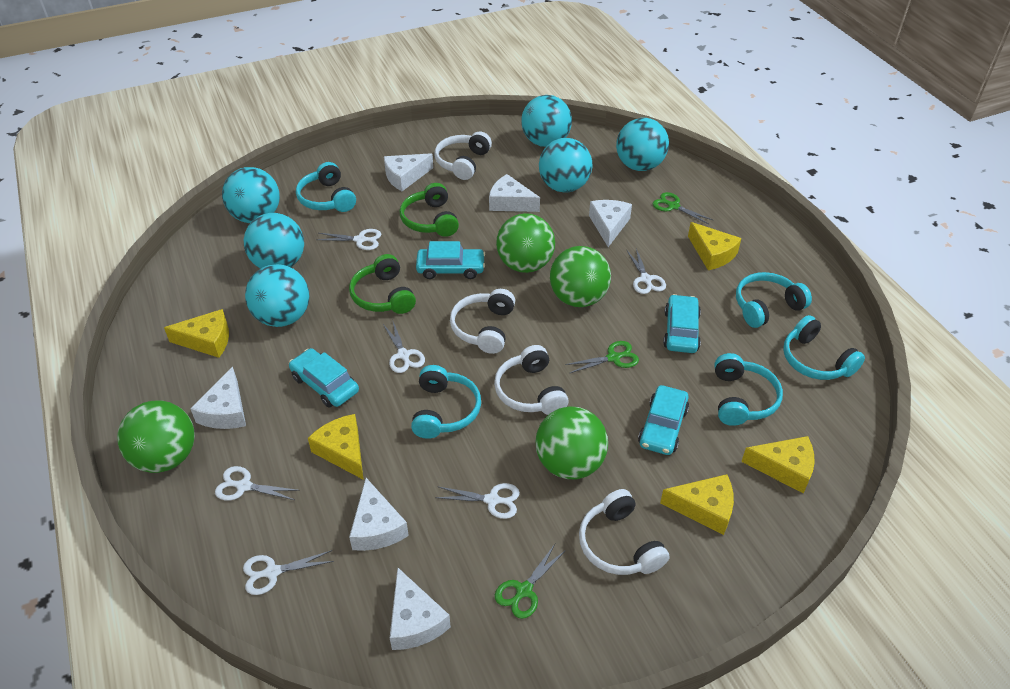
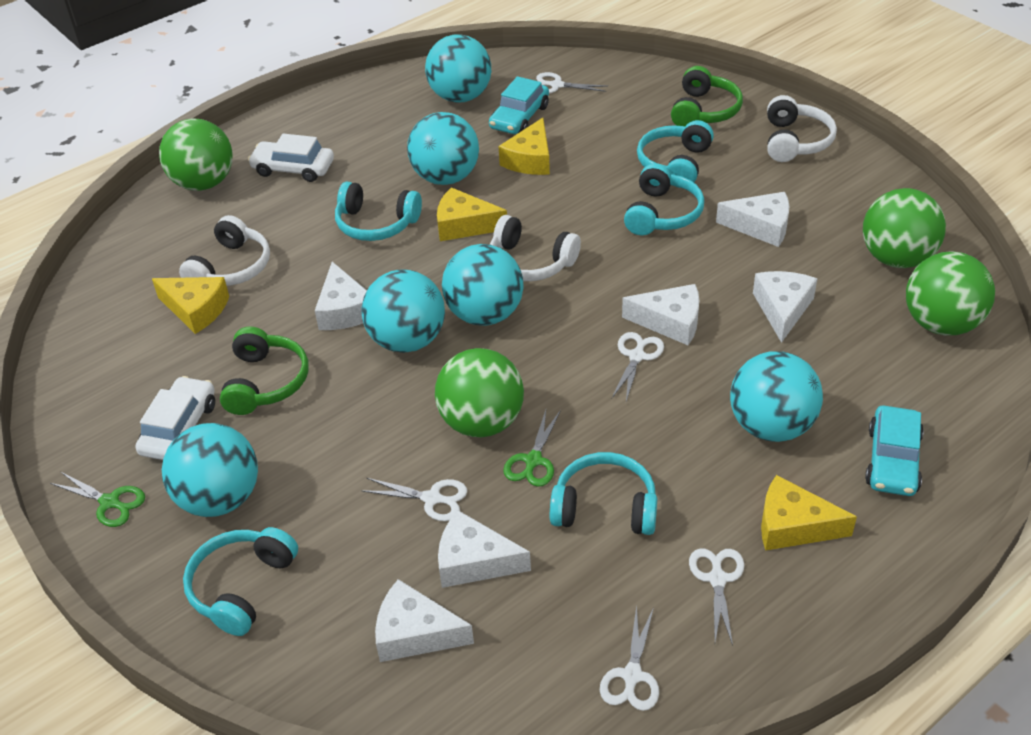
green scissors: 3 -> 2
turquoise car: 4 -> 2
white car: 0 -> 2
white headphones: 4 -> 3
white scissors: 6 -> 5
yellow cheese: 5 -> 4

